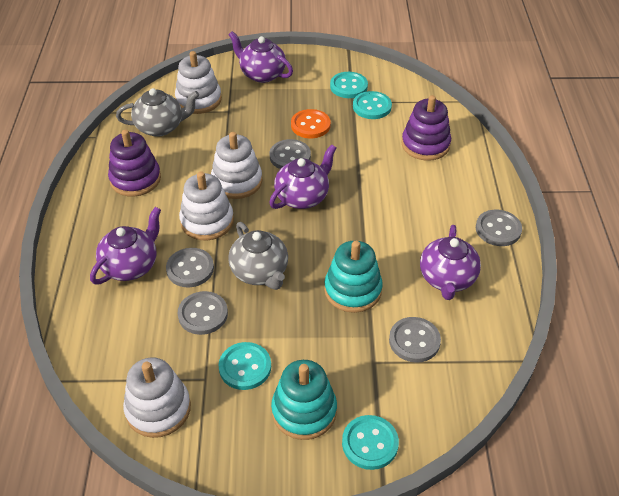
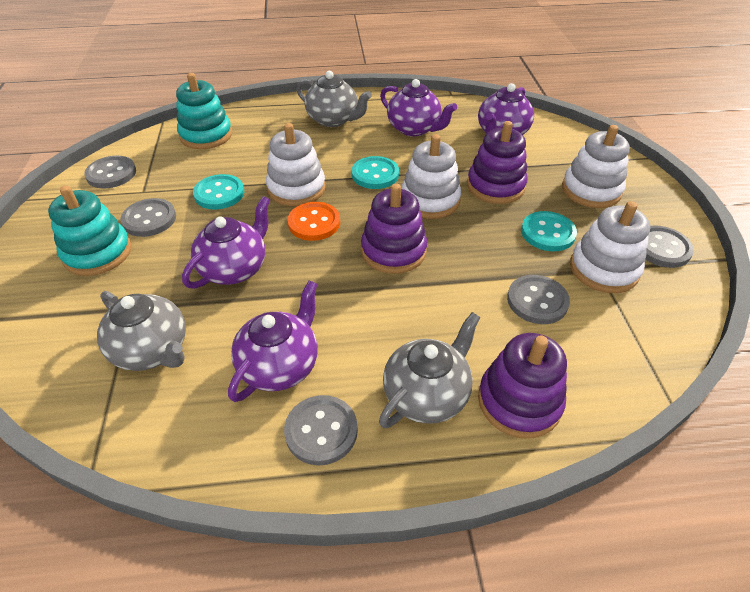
grey teapot: 2 -> 3
purple stacking toy: 2 -> 3
turquoise button: 4 -> 3

